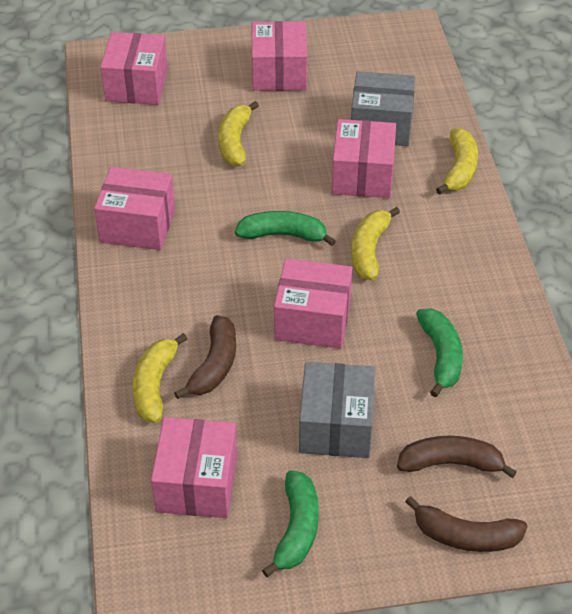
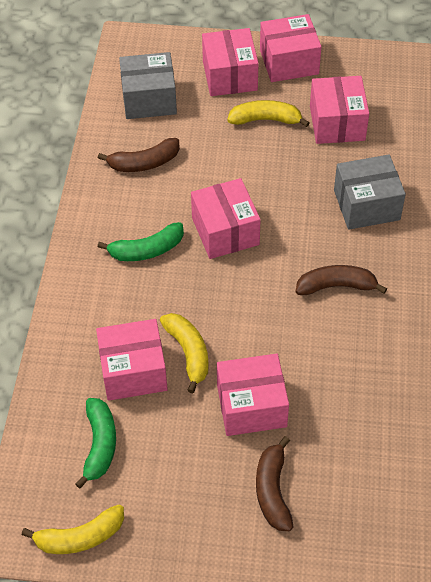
green banana: 3 -> 2
yellow banana: 4 -> 3

